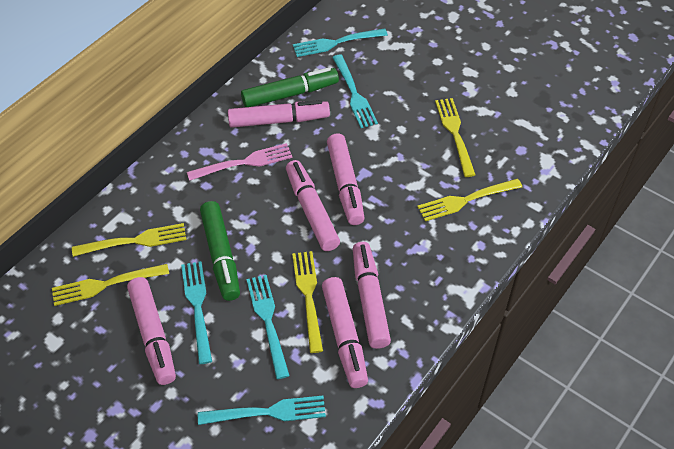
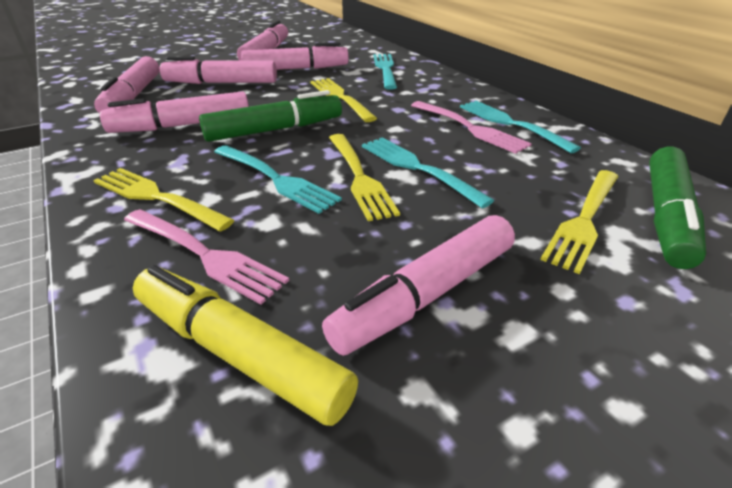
pink fork: 1 -> 2
turquoise fork: 5 -> 4
yellow fork: 5 -> 4
yellow marker: 0 -> 1

